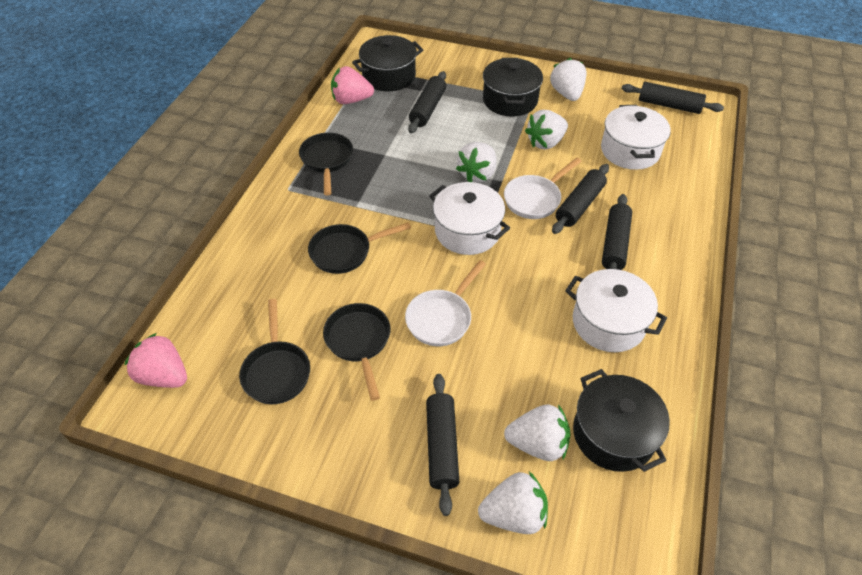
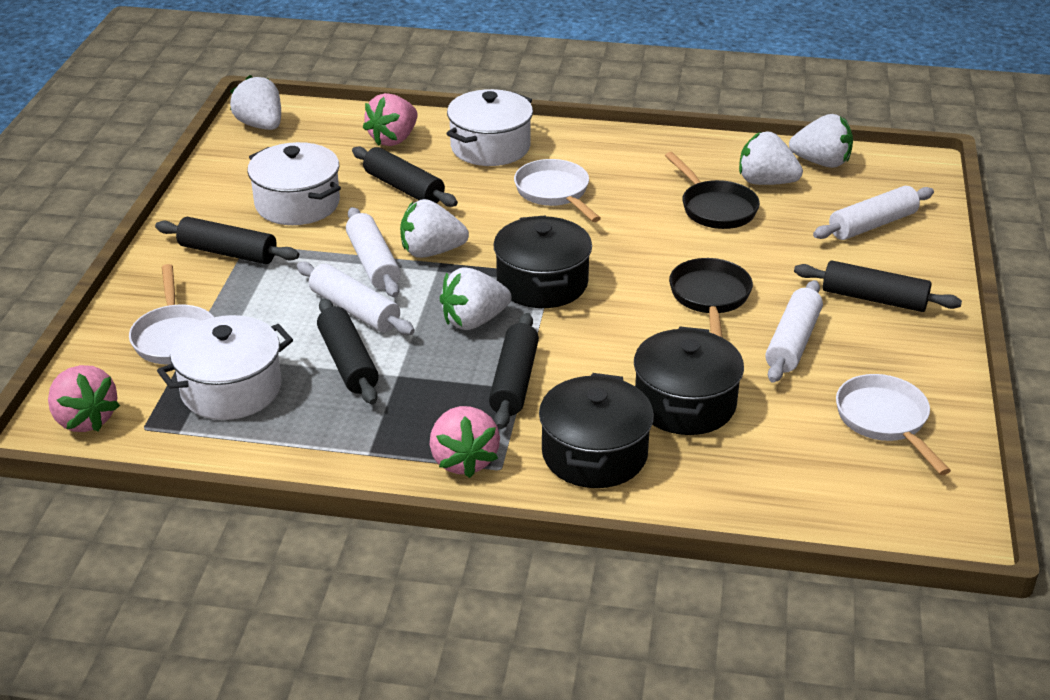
black pan: 4 -> 2
pink strawberry: 2 -> 3
white pan: 2 -> 3
white rolling pin: 0 -> 4

